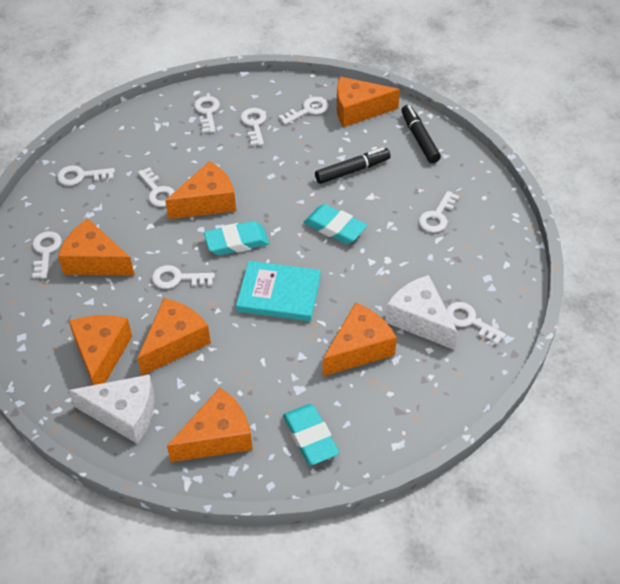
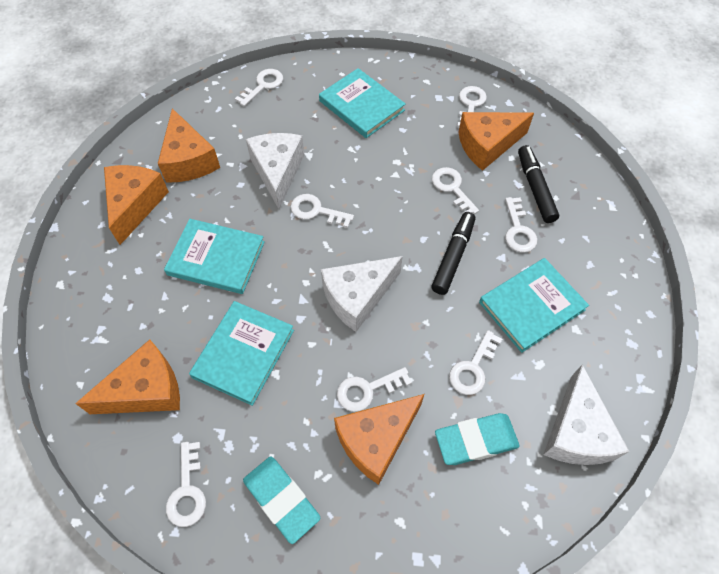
orange cheese: 7 -> 5
turquoise book: 1 -> 4
turquoise eraser: 3 -> 2
white cheese: 2 -> 3
white key: 9 -> 8

